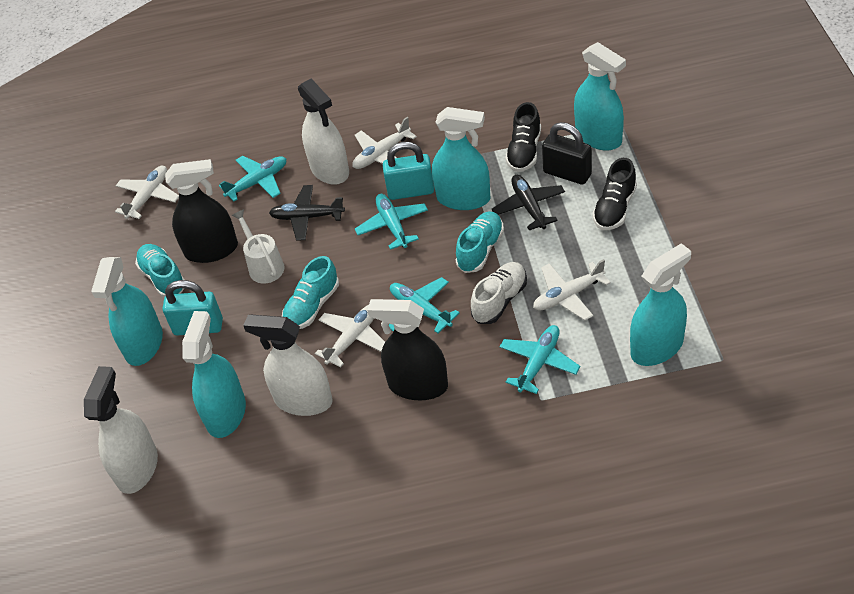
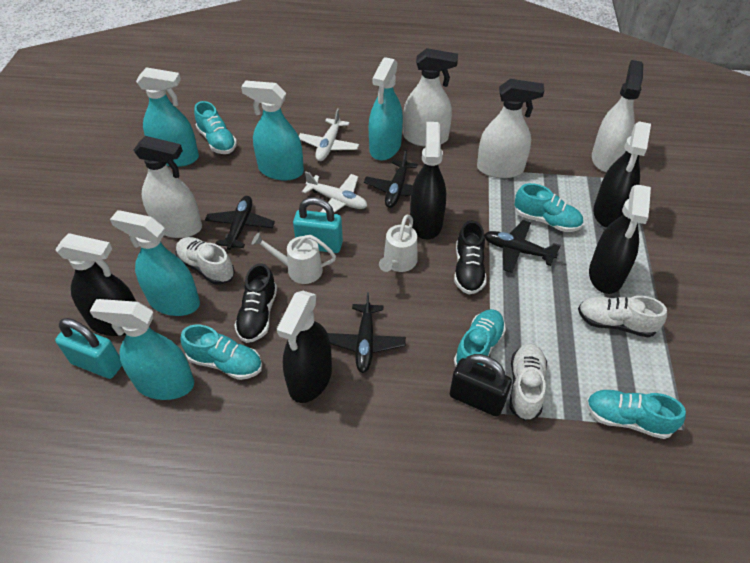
black plane: 2 -> 4
black spray bottle: 2 -> 5
turquoise plane: 4 -> 0
turquoise shoe: 3 -> 5
white plane: 4 -> 2
white shoe: 1 -> 3
white spray bottle: 3 -> 4
white watering can: 1 -> 2

